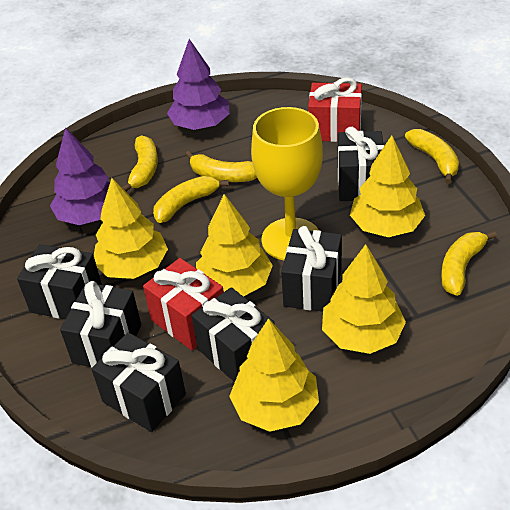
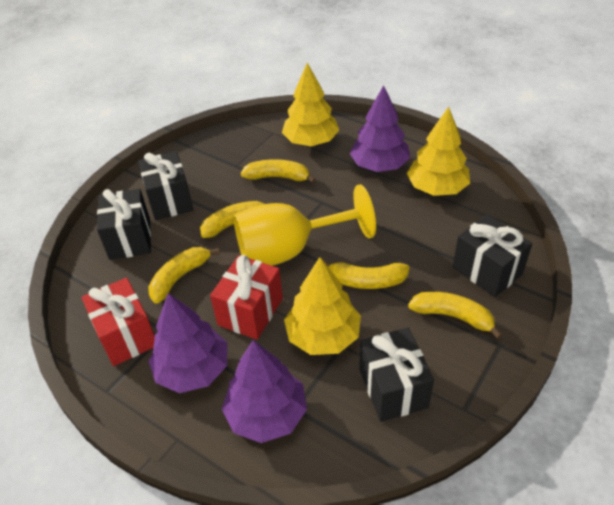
black gift: 6 -> 4
purple tree: 2 -> 3
yellow tree: 5 -> 3

